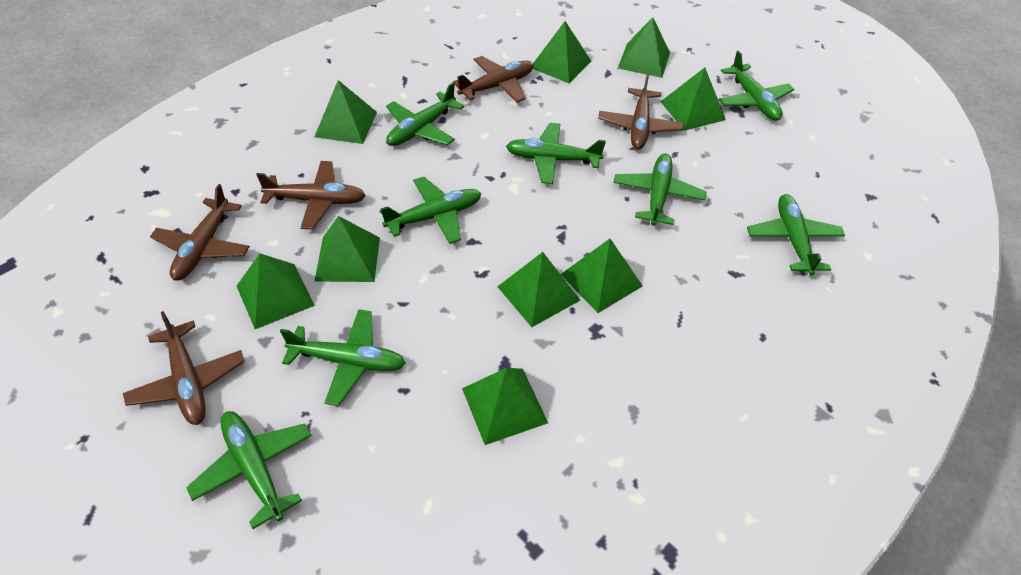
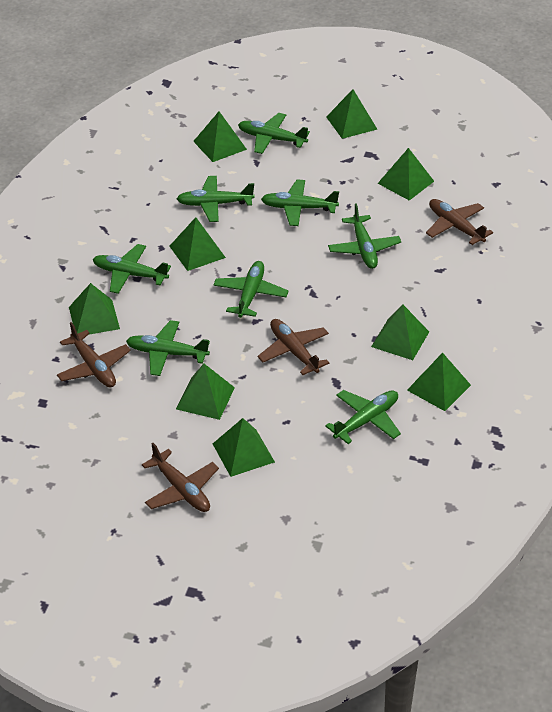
brown plane: 5 -> 4

